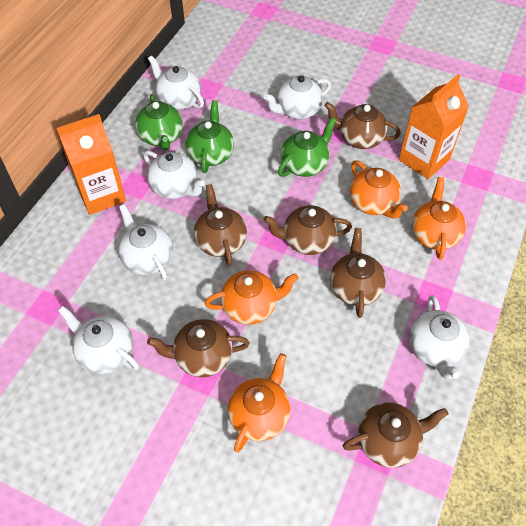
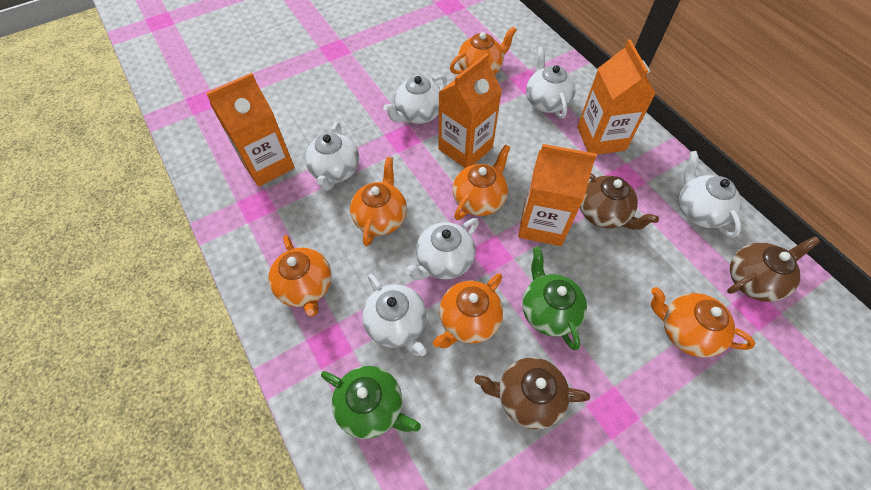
brown teapot: 6 -> 3
green teapot: 3 -> 2
orange carton: 2 -> 4
orange teapot: 4 -> 6

